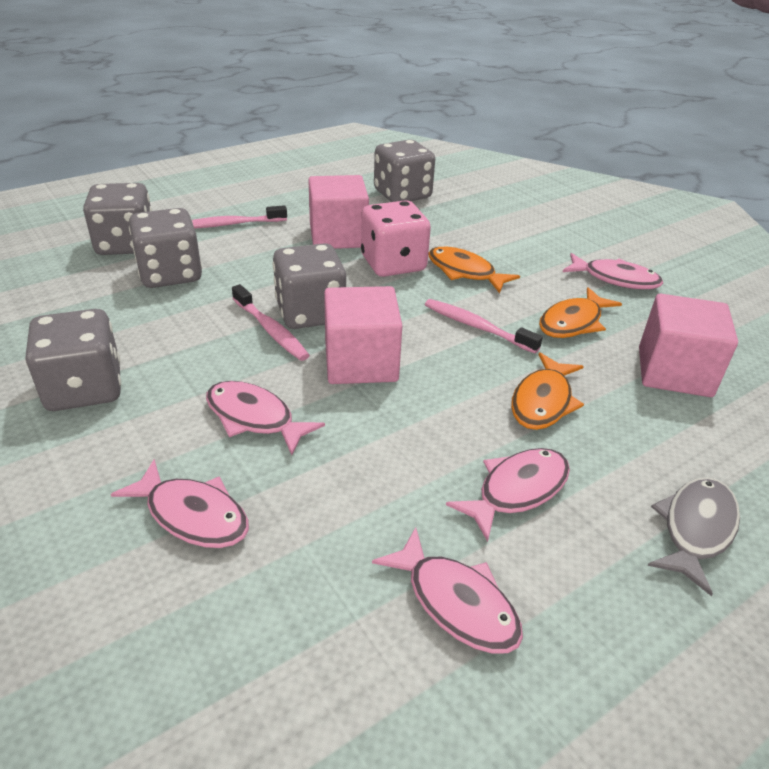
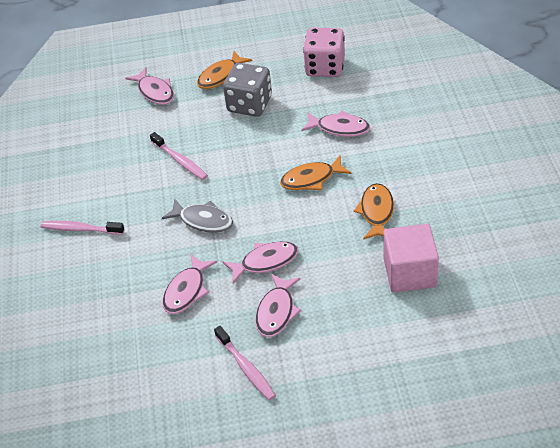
grey dice: 5 -> 1
pink cube: 3 -> 1

